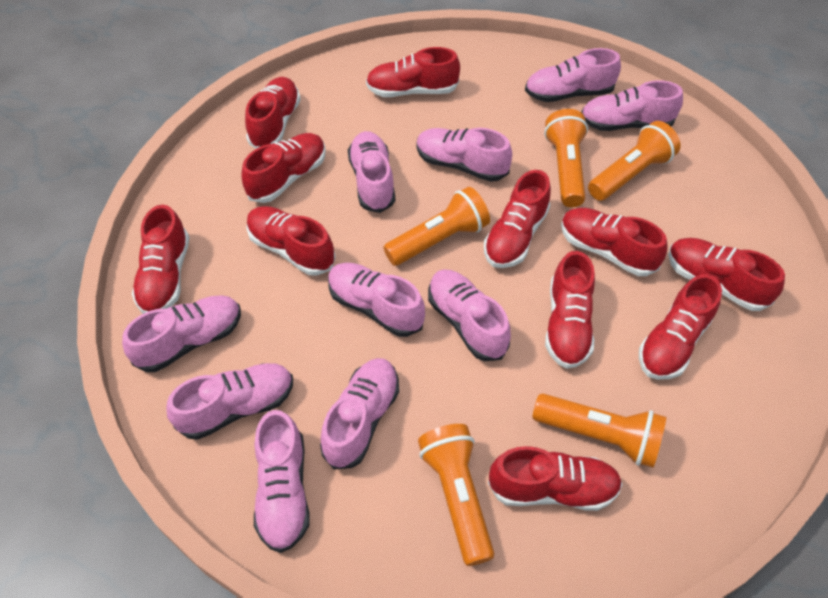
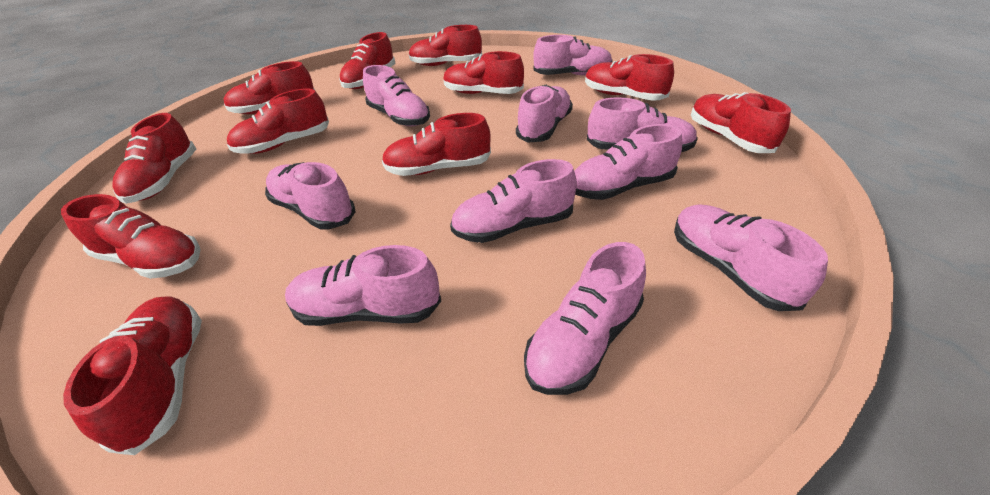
orange flashlight: 5 -> 0

